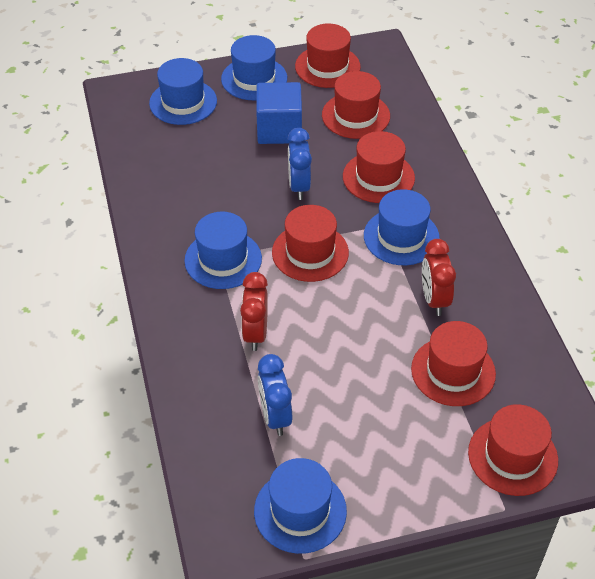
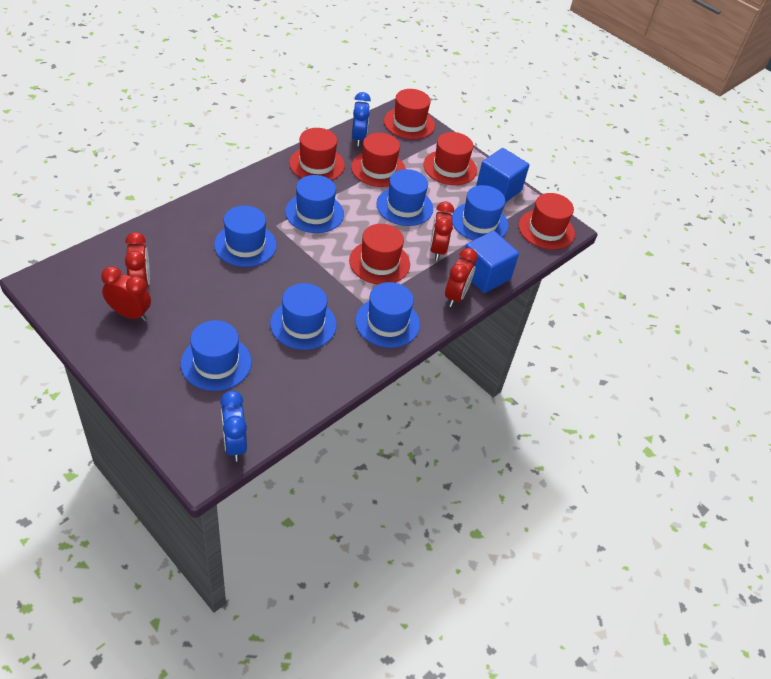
blue cube: 1 -> 2
blue hat: 5 -> 7
red clock: 2 -> 4

